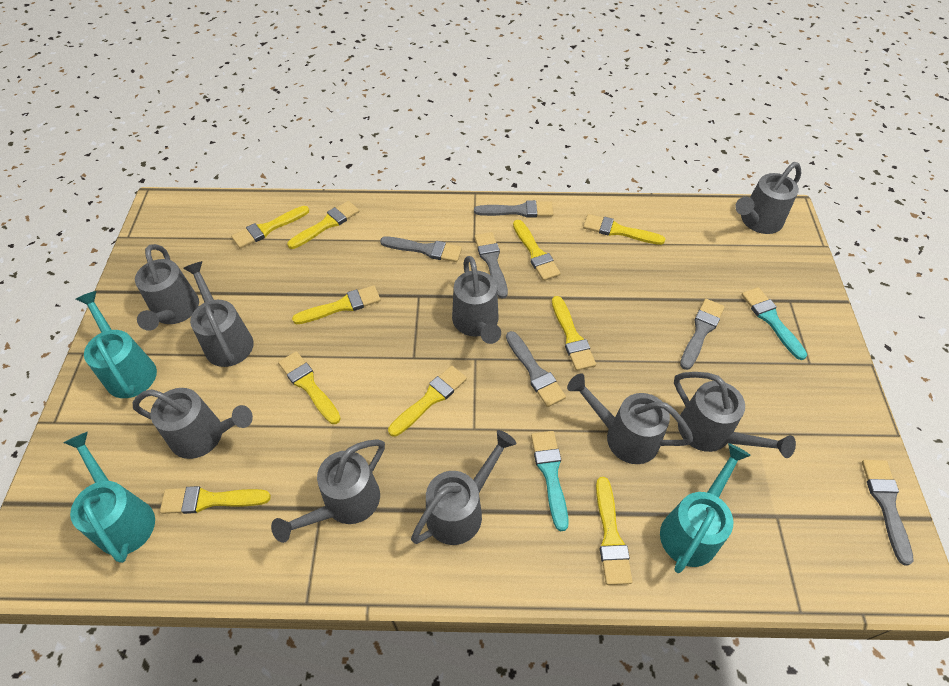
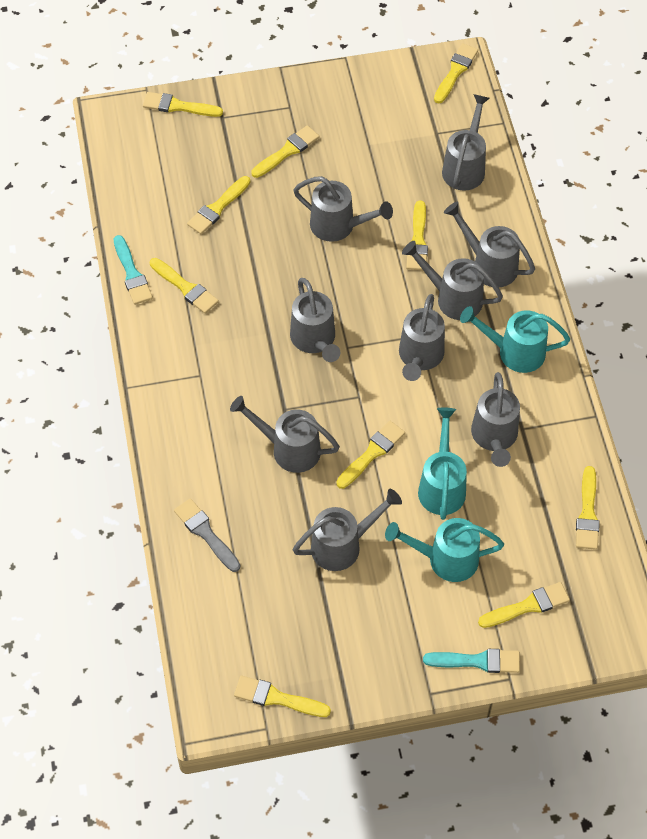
grey brush: 6 -> 1

